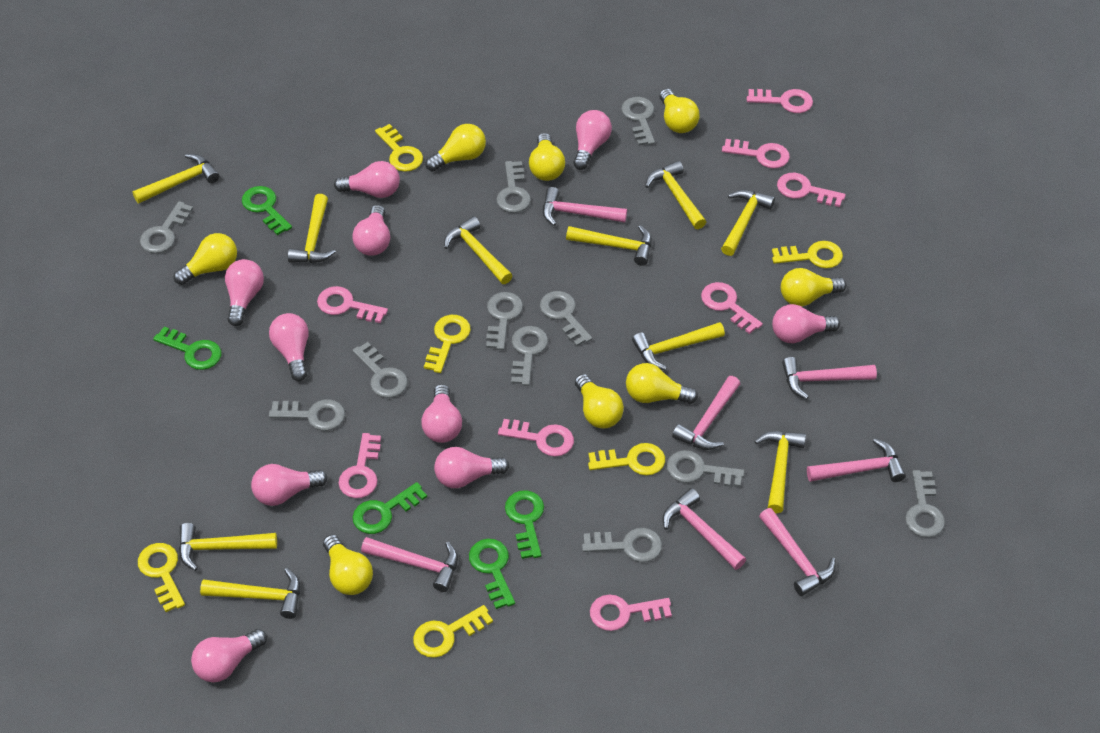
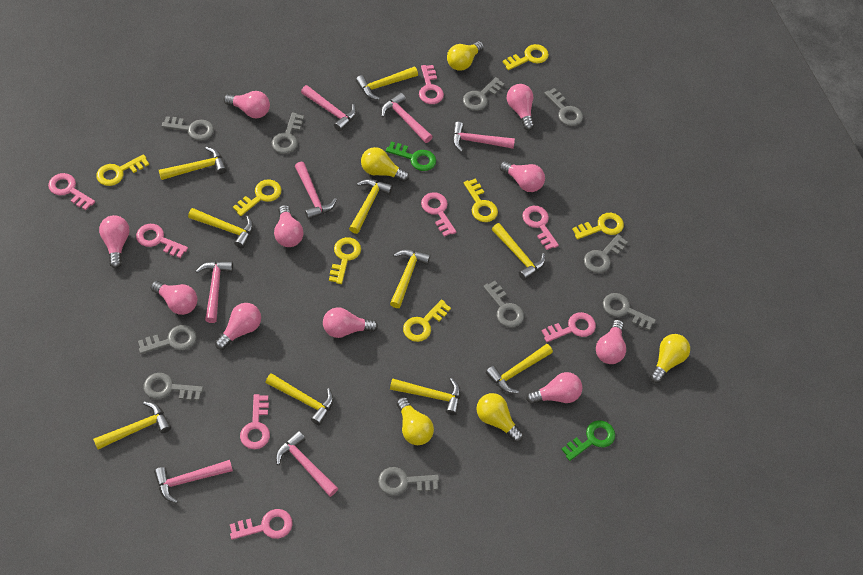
green key: 5 -> 2
grey key: 11 -> 10
yellow key: 6 -> 7
yellow light bulb: 8 -> 5

